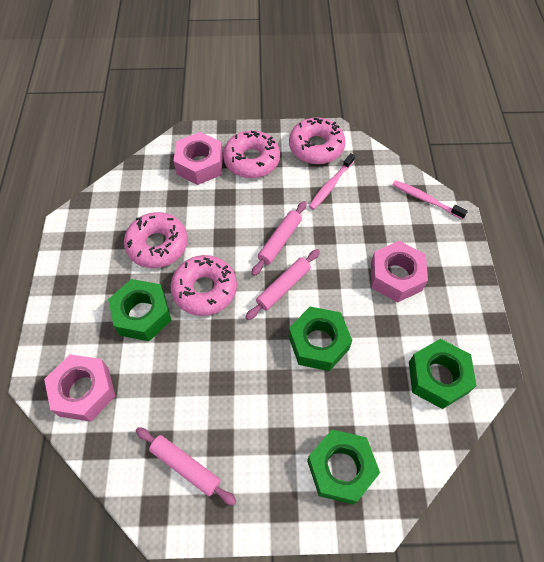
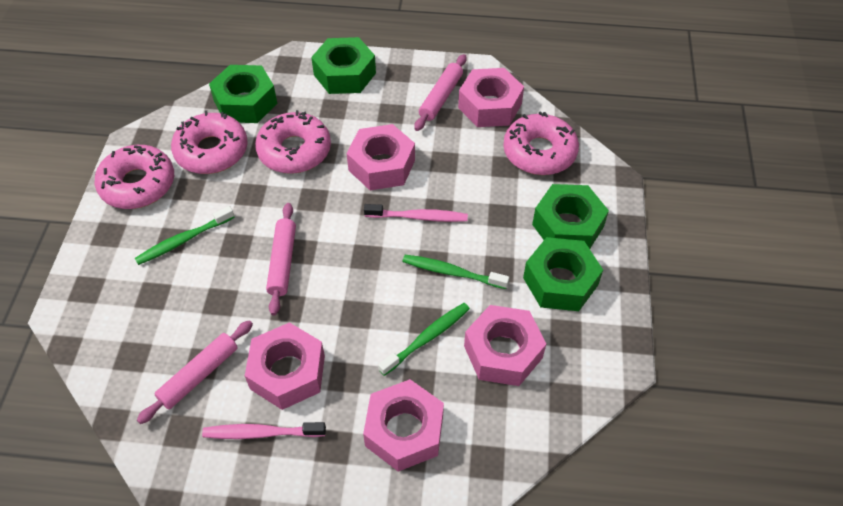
green toothbrush: 0 -> 3
pink nut: 3 -> 5

